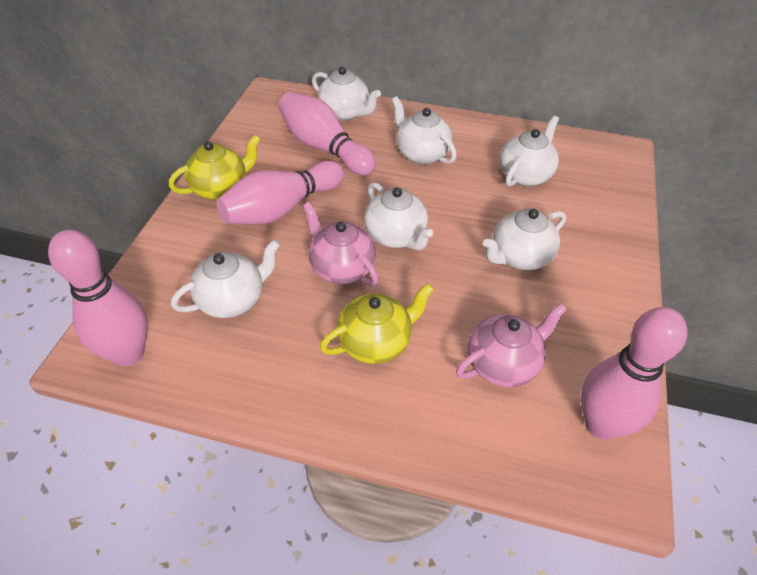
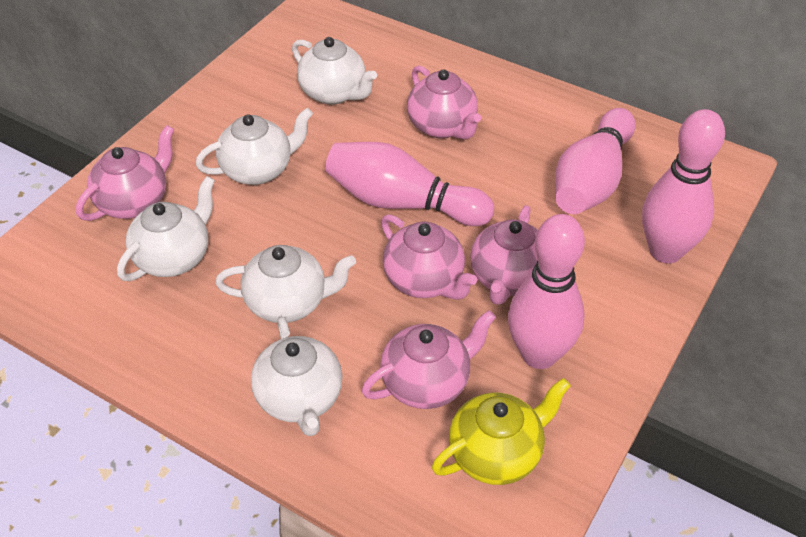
pink teapot: 2 -> 5
white teapot: 6 -> 5
yellow teapot: 2 -> 1

